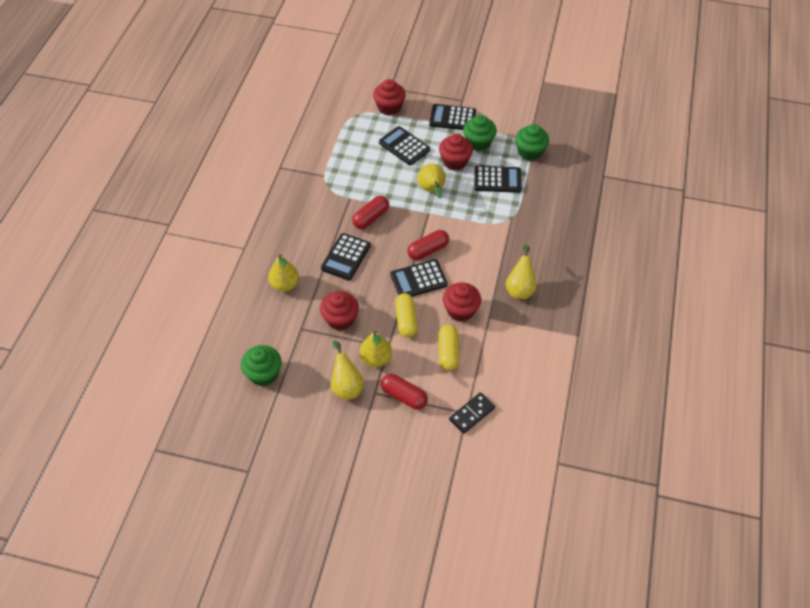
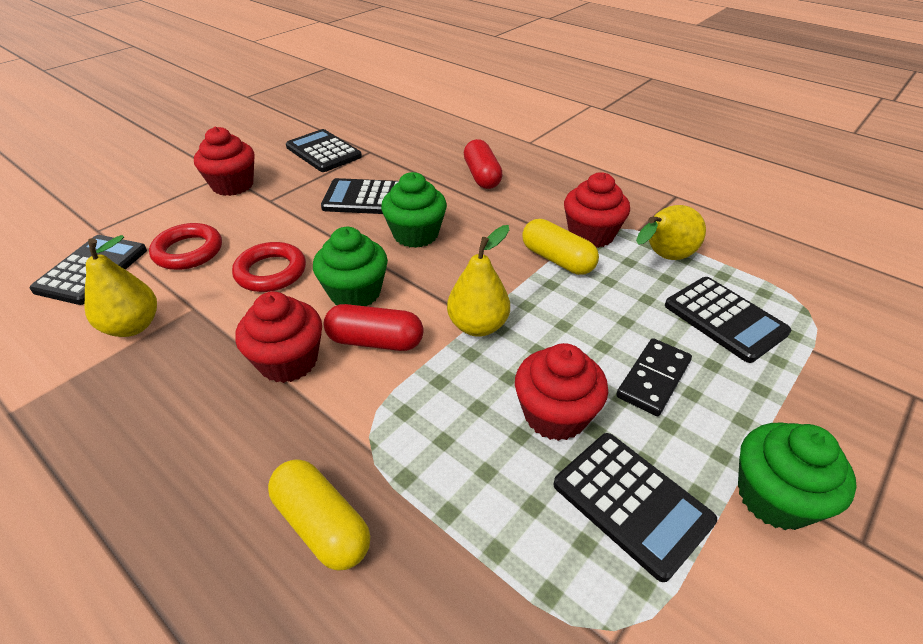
red capsule: 3 -> 2
red ring: 0 -> 2
yellow pear: 5 -> 3

